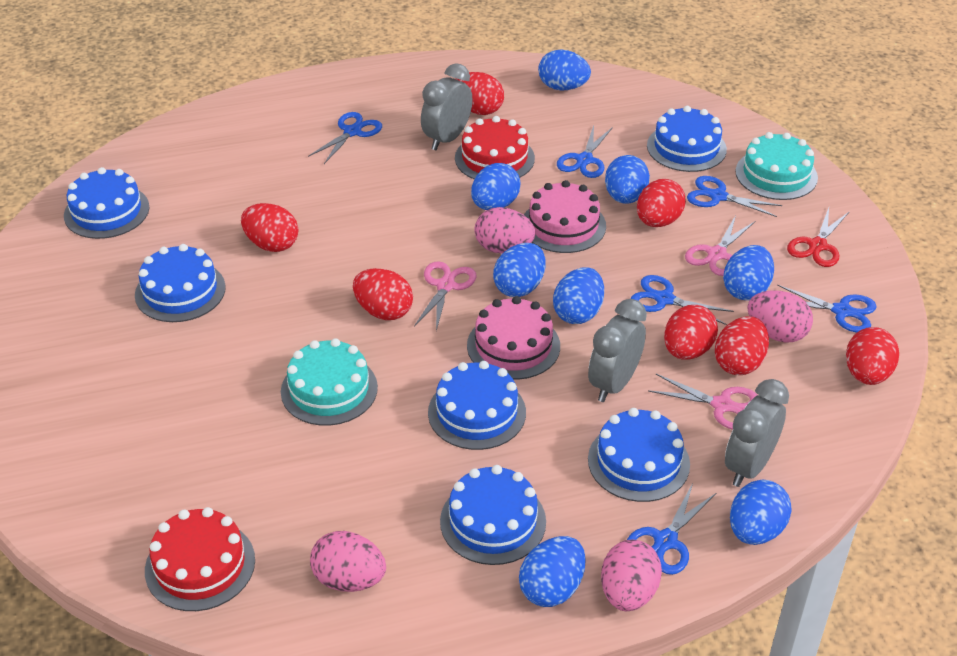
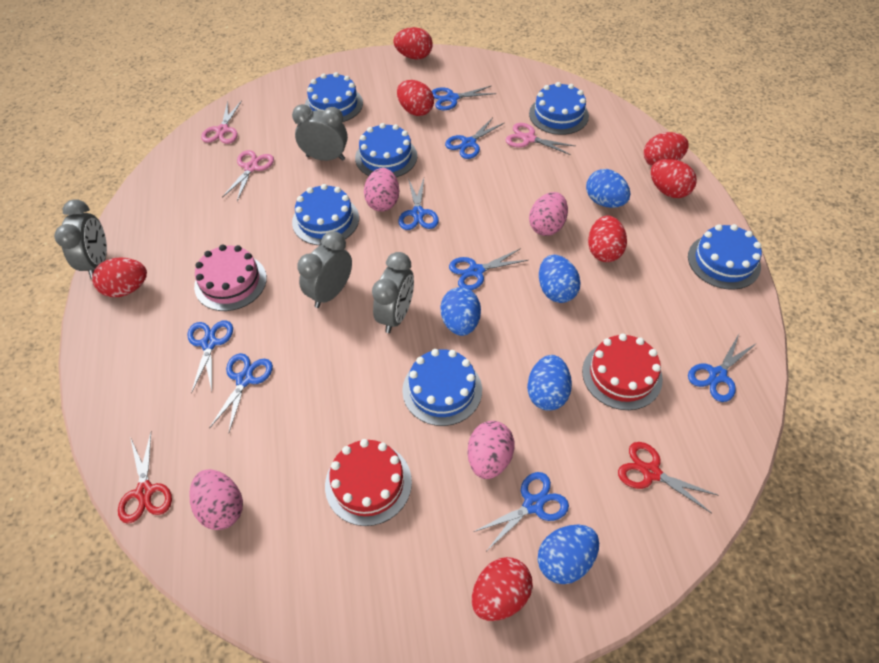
blue egg: 8 -> 5
blue scissors: 6 -> 8
grey clock: 3 -> 4
pink cake: 2 -> 1
red scissors: 1 -> 2
turquoise cake: 2 -> 0

